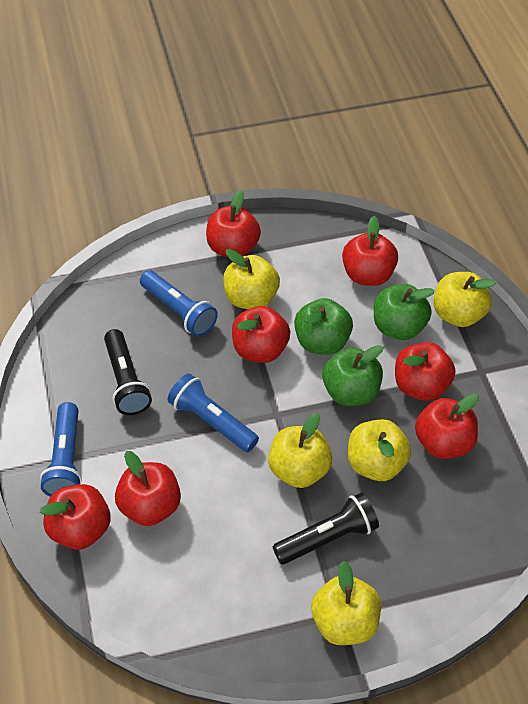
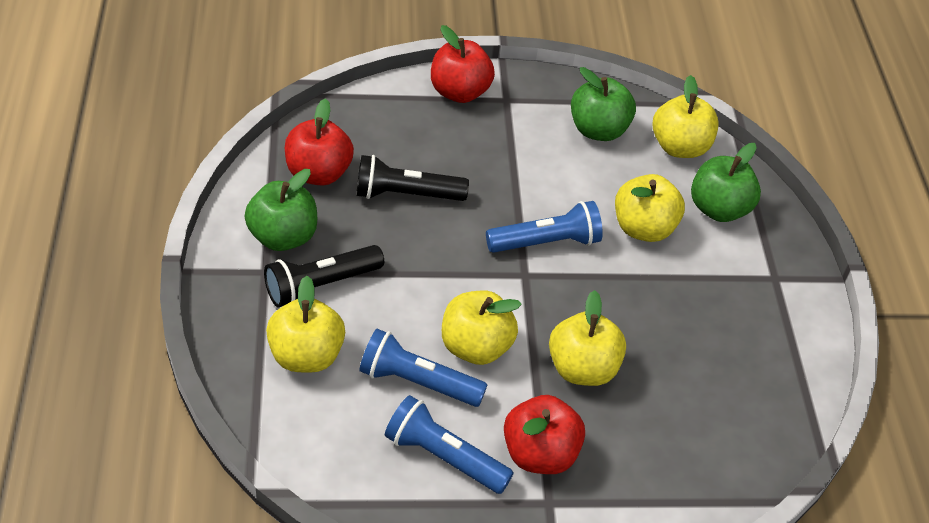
red apple: 7 -> 3

